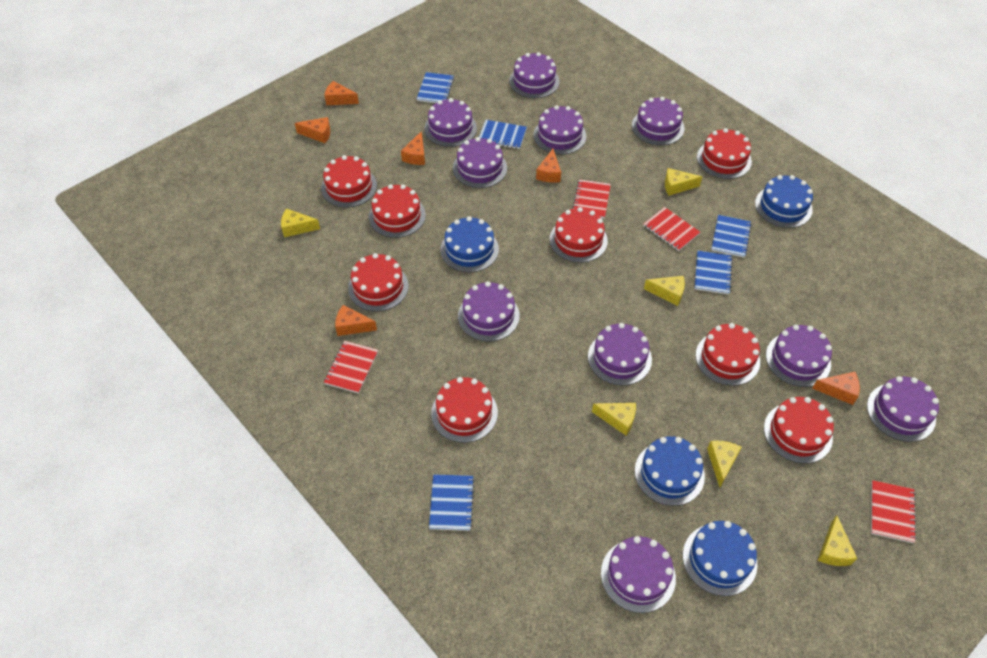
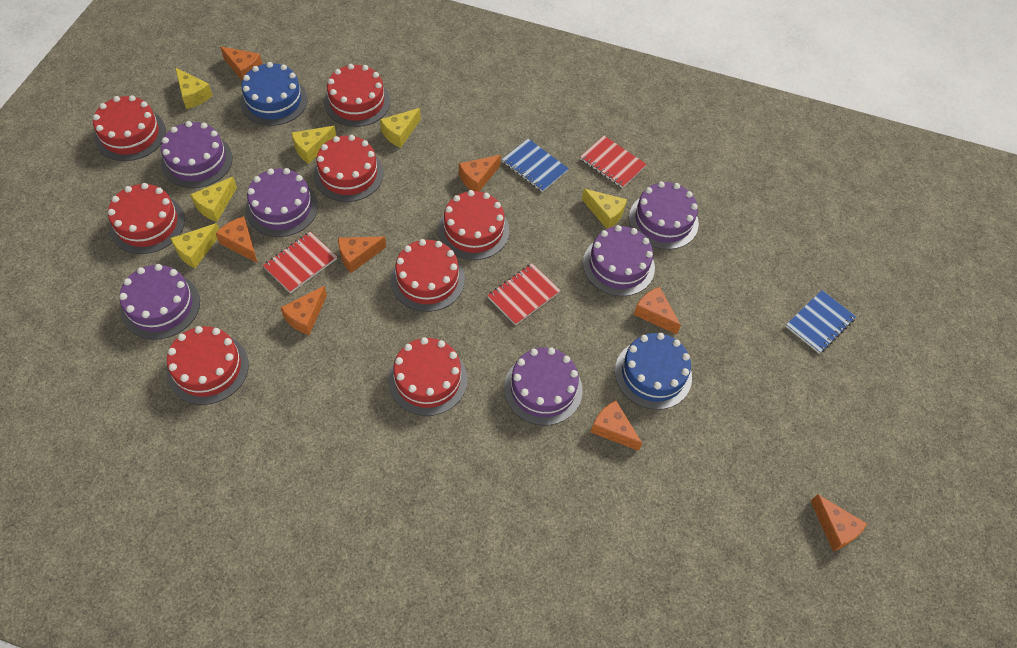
blue cake: 4 -> 2
blue notebook: 5 -> 2
orange cheese: 6 -> 8
purple cake: 10 -> 6
red notebook: 4 -> 3

